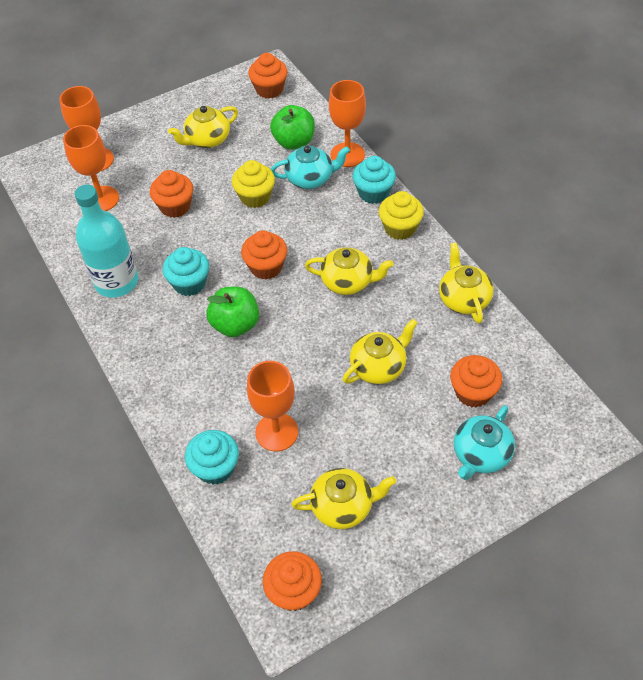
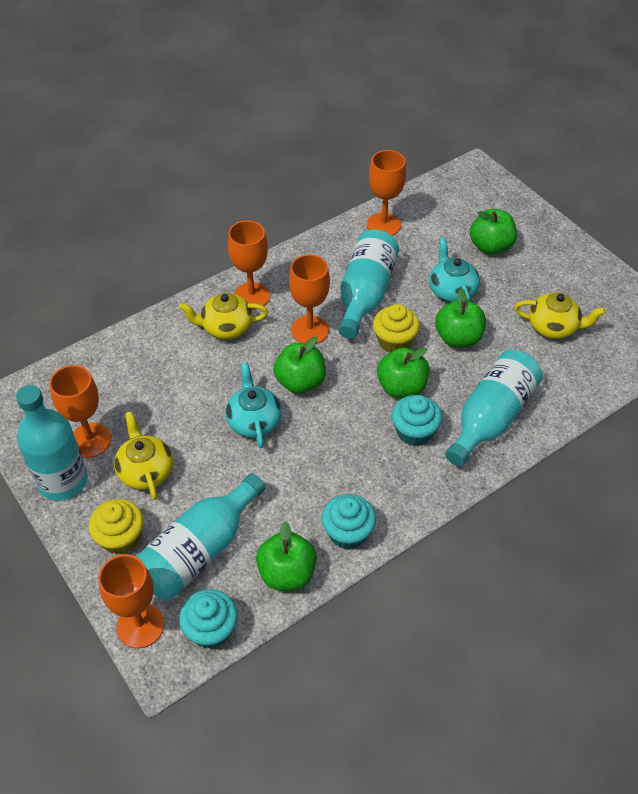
green apple: 2 -> 5
orange cupcake: 5 -> 0
orange goblet: 4 -> 5
turquoise bottle: 1 -> 4
yellow teapot: 5 -> 3

